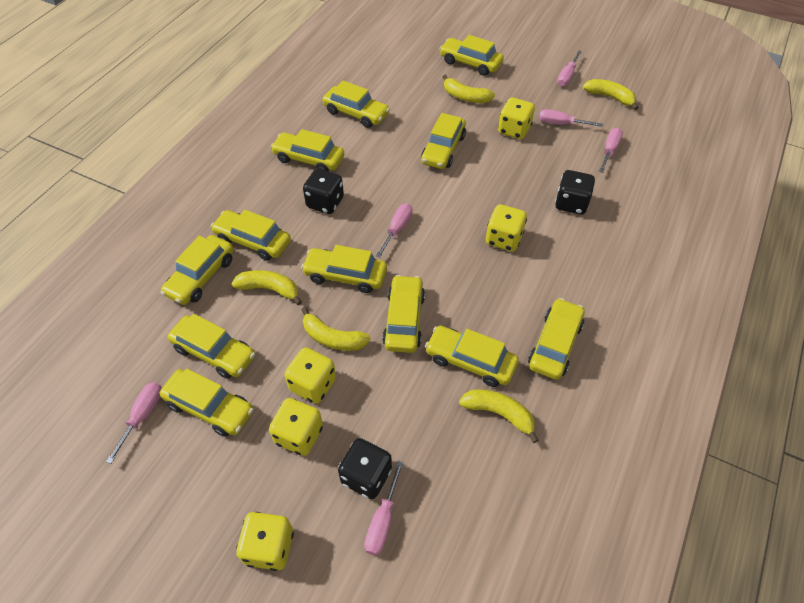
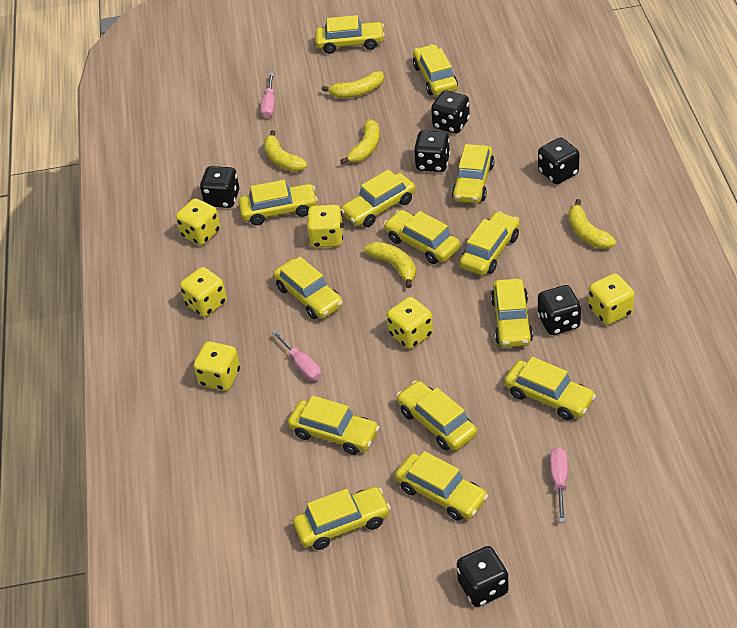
black dice: 3 -> 6
pink screwdriver: 6 -> 3
yellow car: 12 -> 14
yellow dice: 5 -> 6

